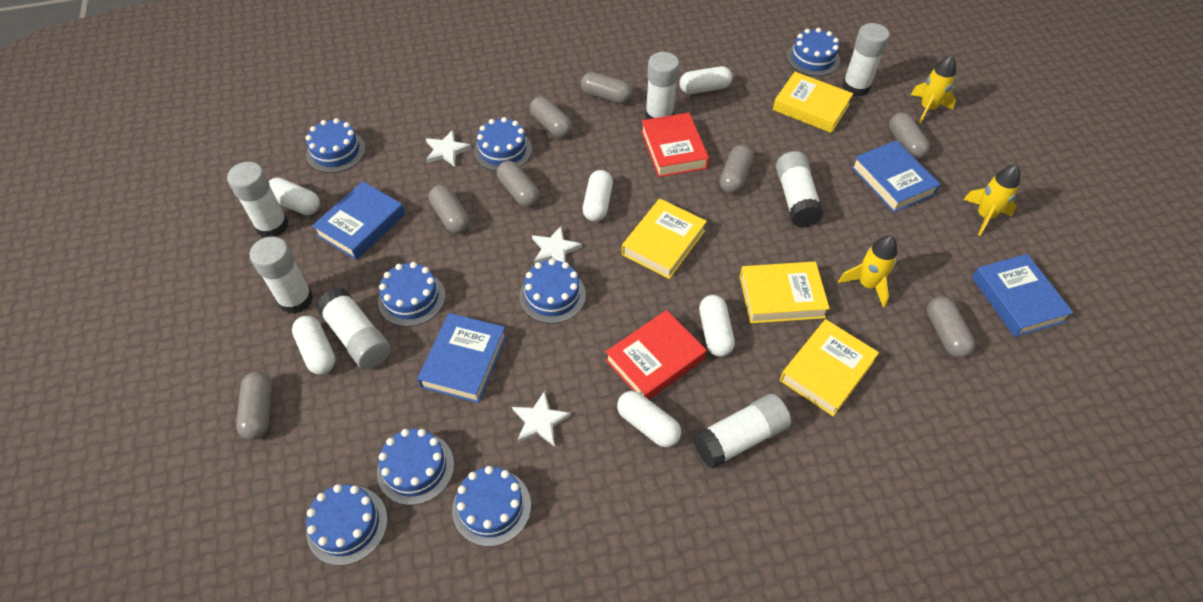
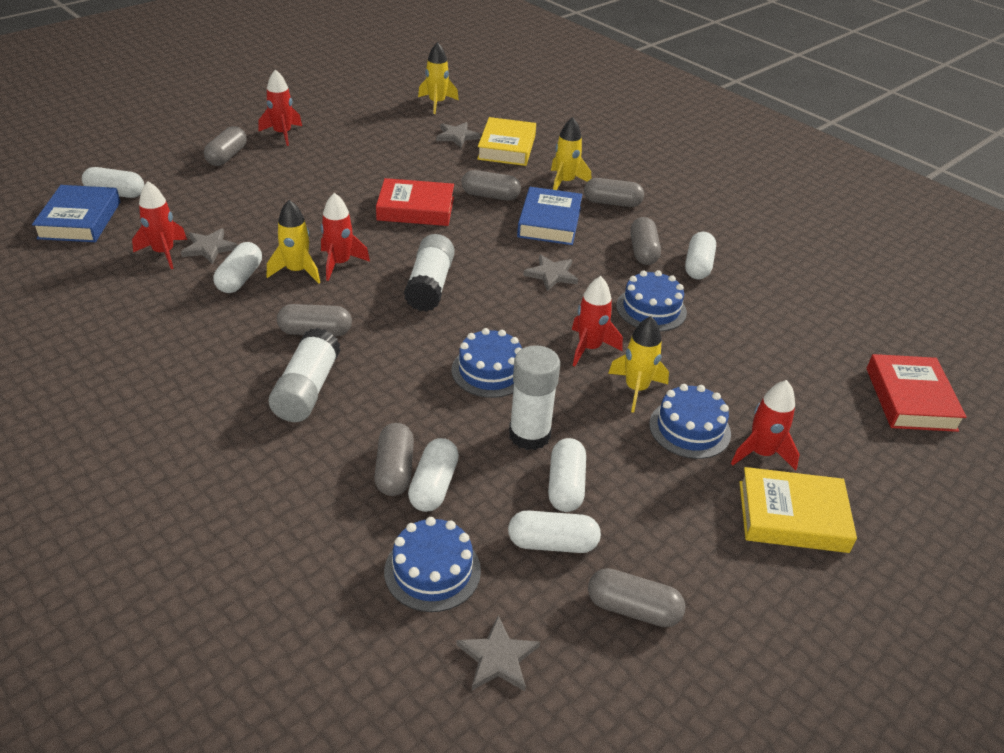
blue book: 4 -> 2
blue cake: 8 -> 4
grey capsule: 8 -> 7
grey star: 0 -> 4
red rocket: 0 -> 5
white glue stick: 7 -> 3
white star: 3 -> 0
yellow book: 4 -> 2
yellow rocket: 3 -> 4

